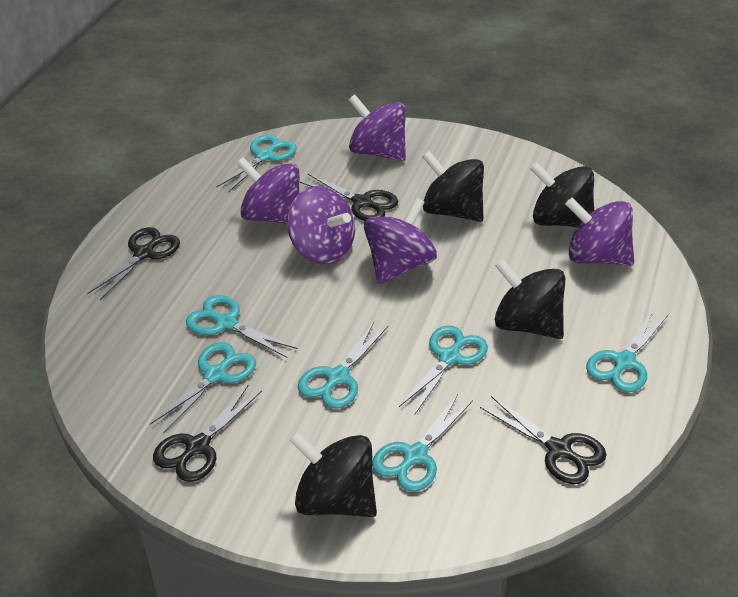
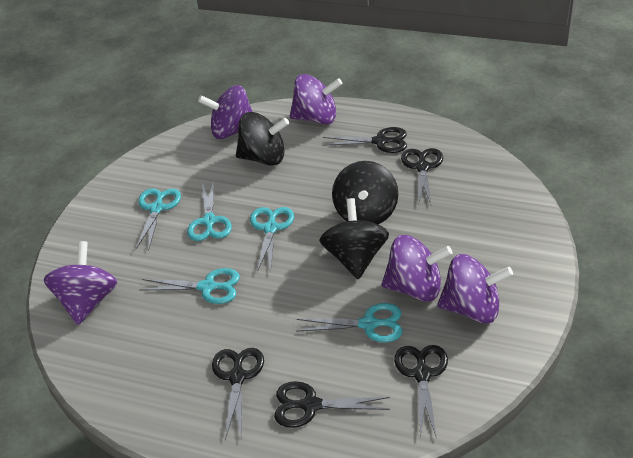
black scissors: 4 -> 5
black spinning top: 4 -> 3
turquoise scissors: 7 -> 5

